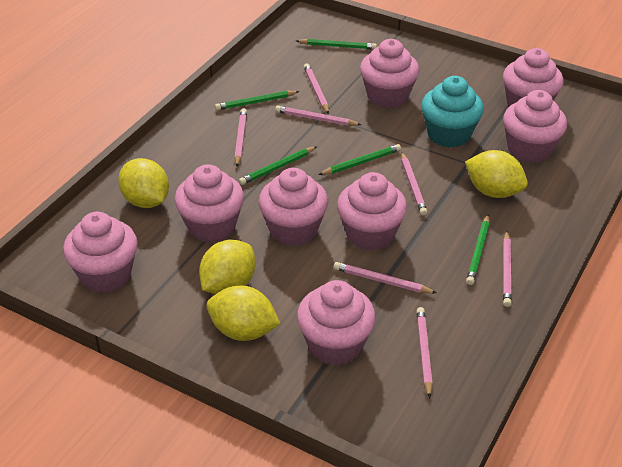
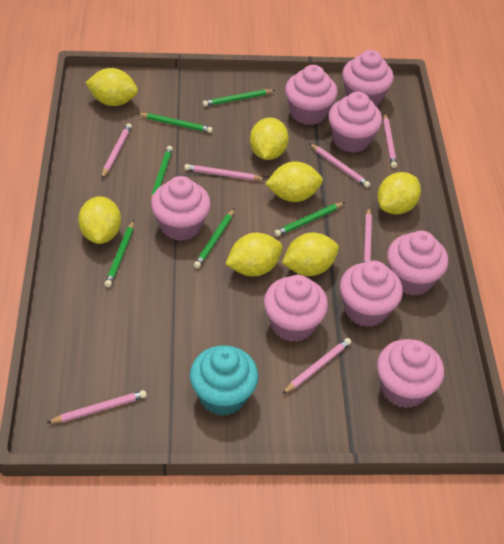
green pencil: 5 -> 6
yellow lemon: 4 -> 7

